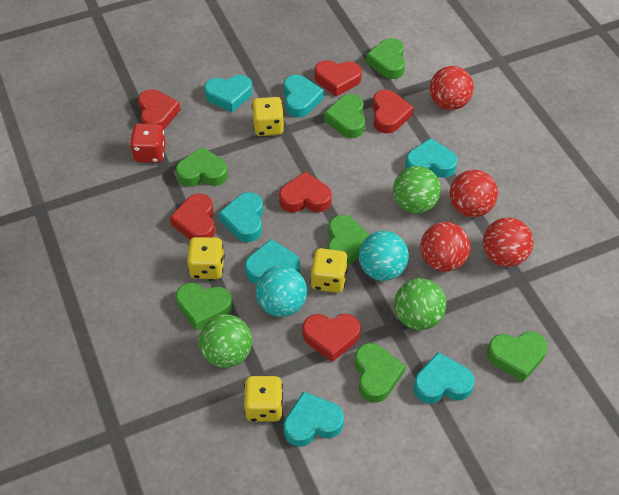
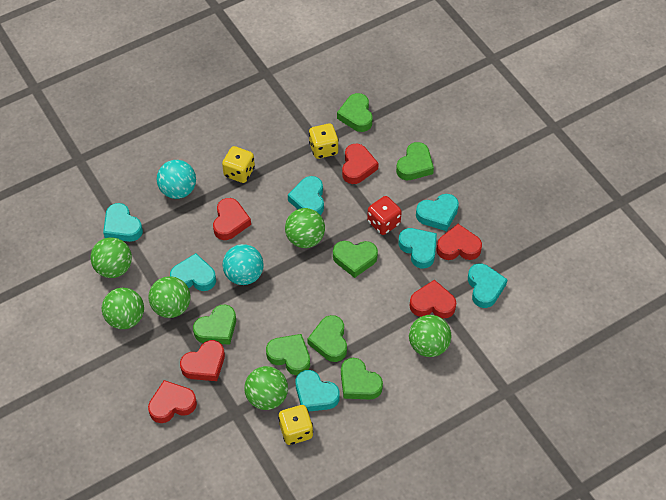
green ball: 3 -> 6
red ball: 4 -> 0
yellow dice: 4 -> 3

